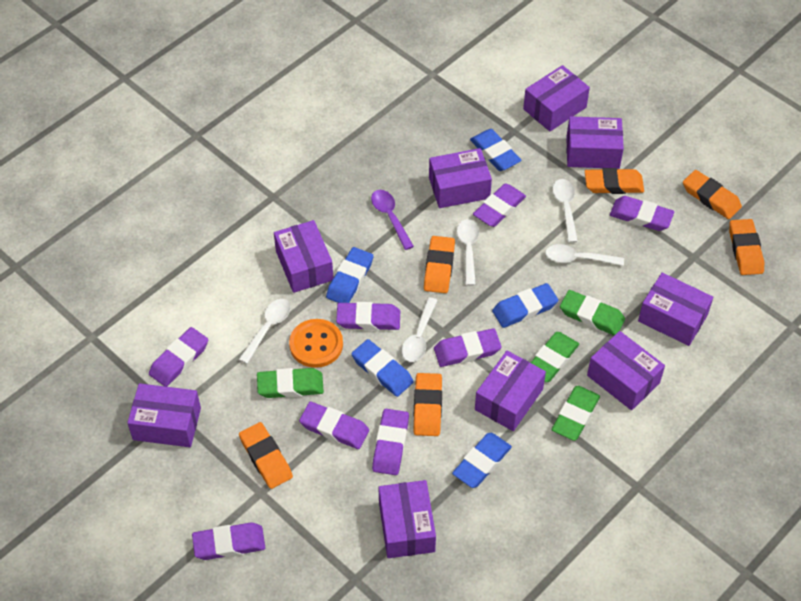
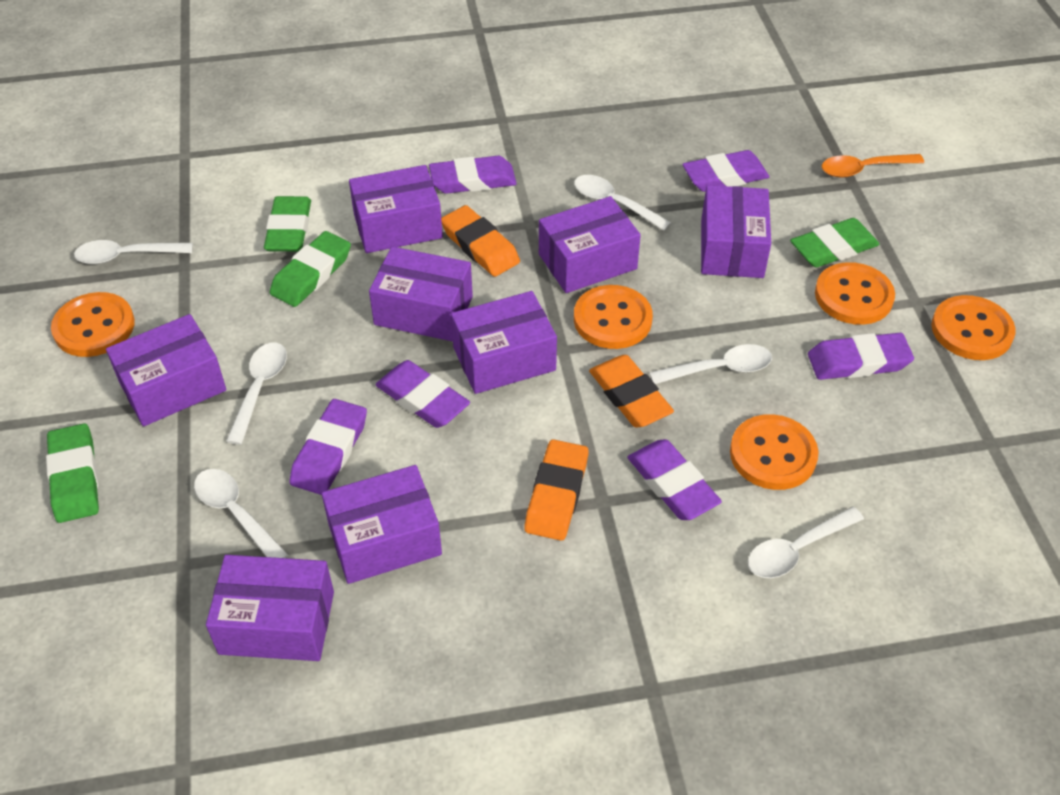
blue eraser: 5 -> 0
orange button: 1 -> 5
orange eraser: 6 -> 3
orange spoon: 0 -> 1
purple box: 9 -> 8
purple eraser: 8 -> 6
purple spoon: 1 -> 0
white spoon: 5 -> 6

